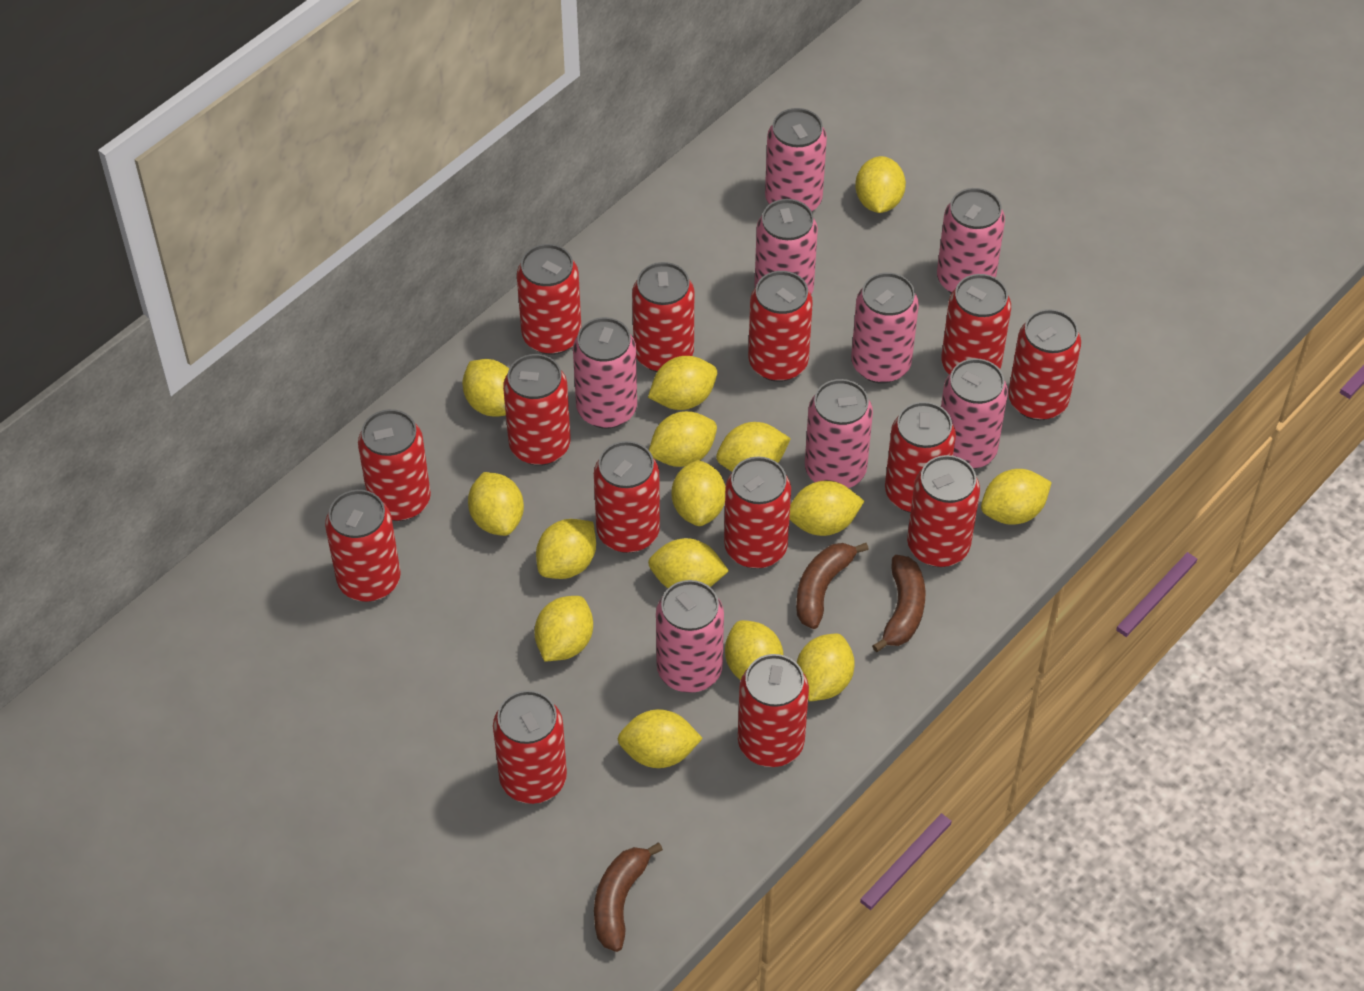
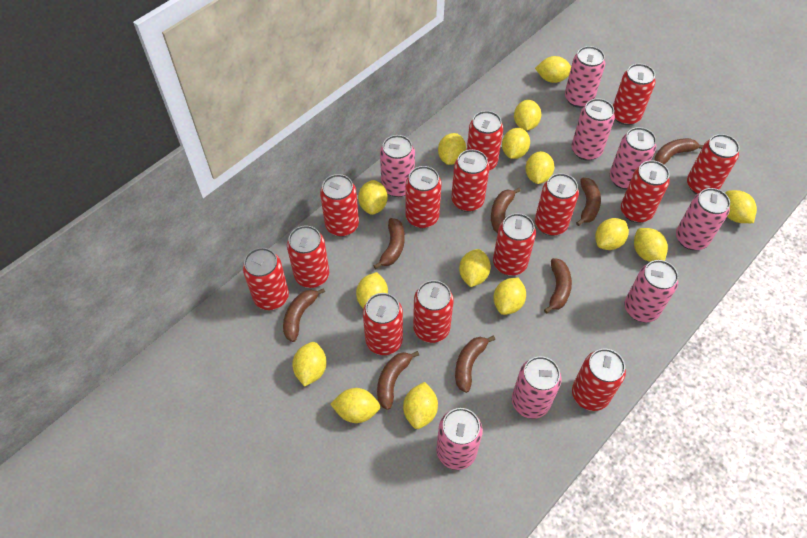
brown banana: 3 -> 8

